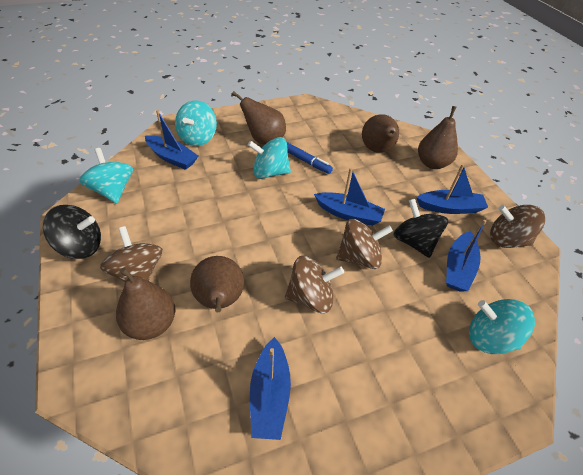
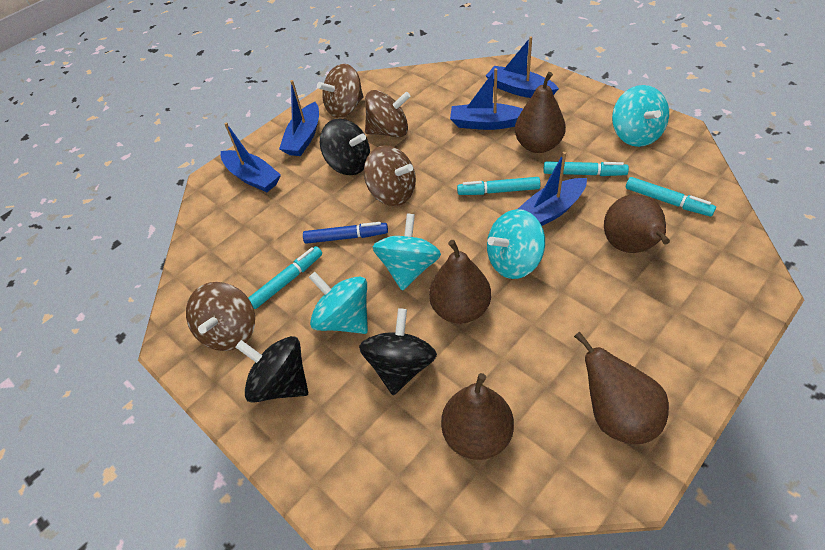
black spinning top: 2 -> 3
turquoise marker: 0 -> 4

